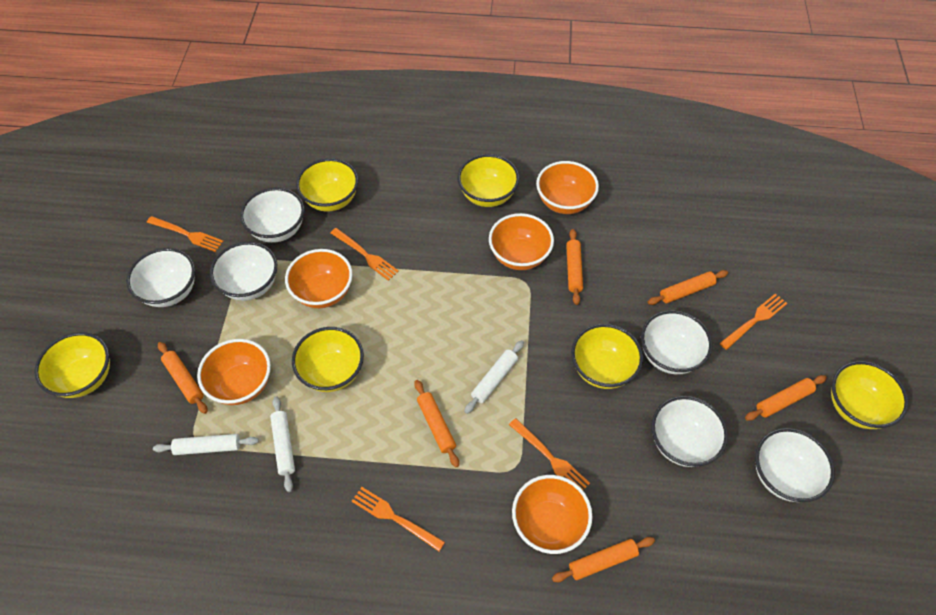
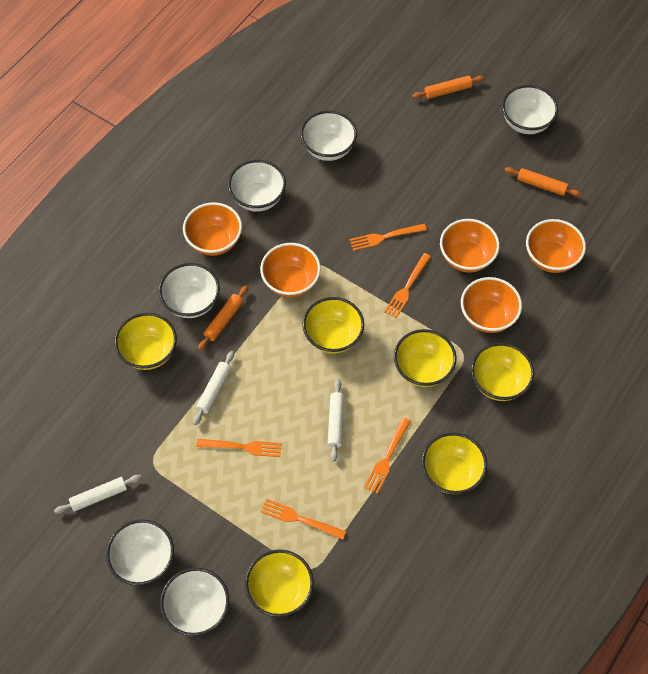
orange rolling pin: 6 -> 3

